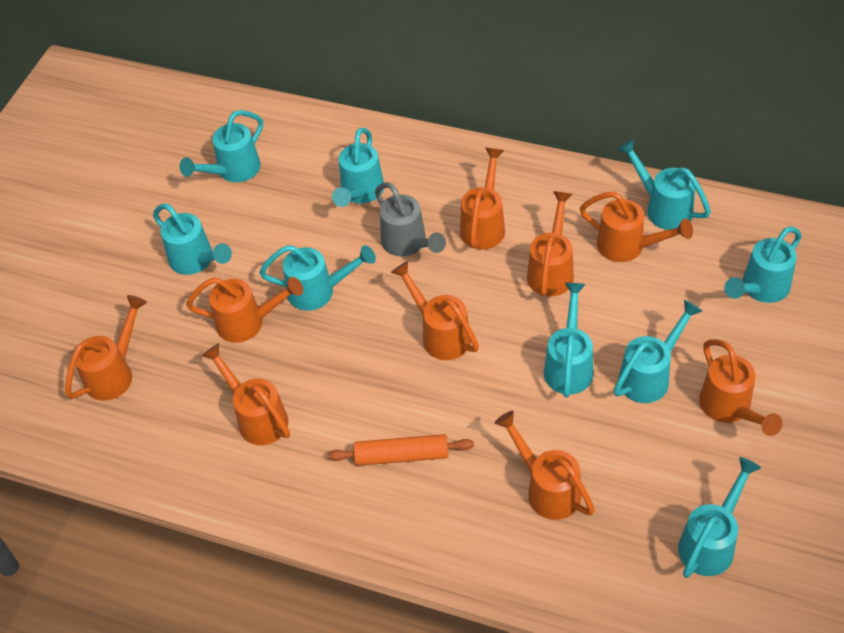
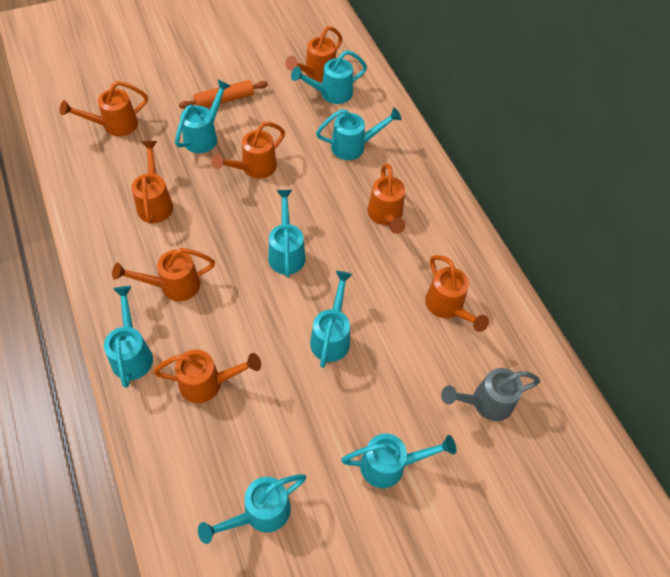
orange watering can: 9 -> 8
turquoise watering can: 9 -> 8

